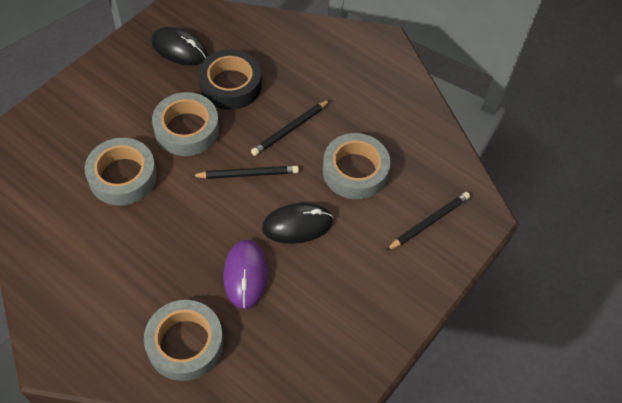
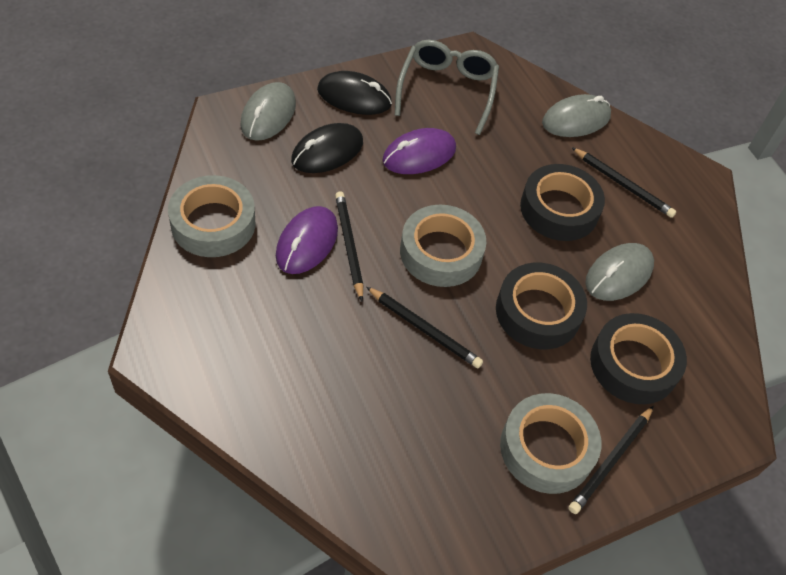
black pencil: 3 -> 4
black tape: 1 -> 3
grey glasses: 0 -> 1
grey mouse: 0 -> 3
grey tape: 4 -> 3
purple mouse: 1 -> 2

